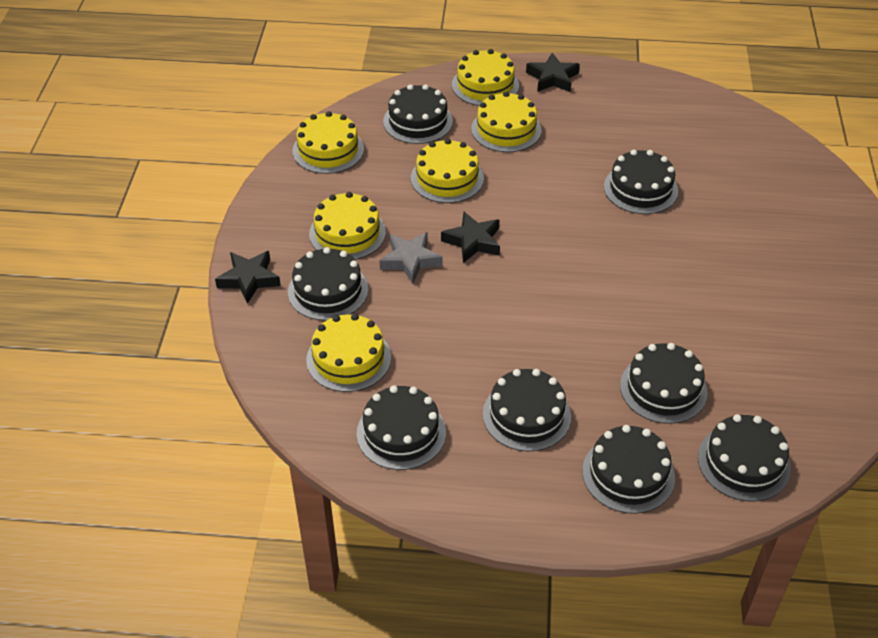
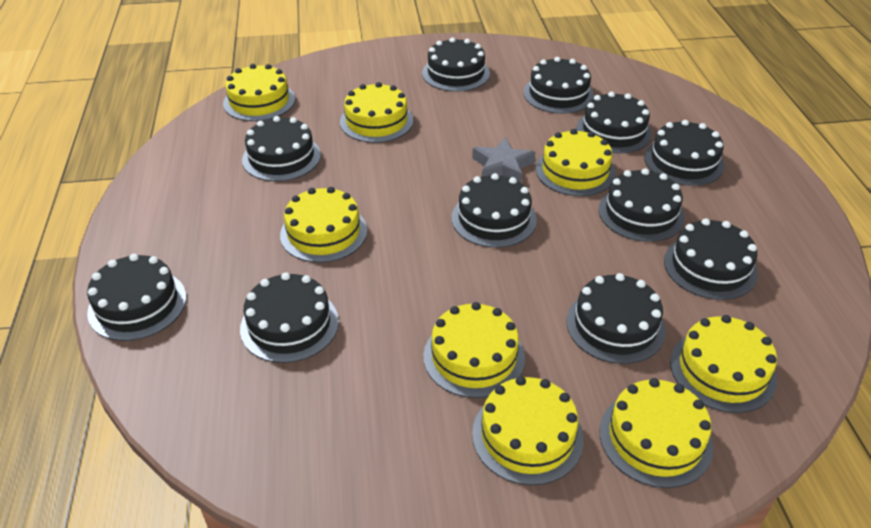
black cake: 8 -> 11
black star: 3 -> 0
yellow cake: 6 -> 8

